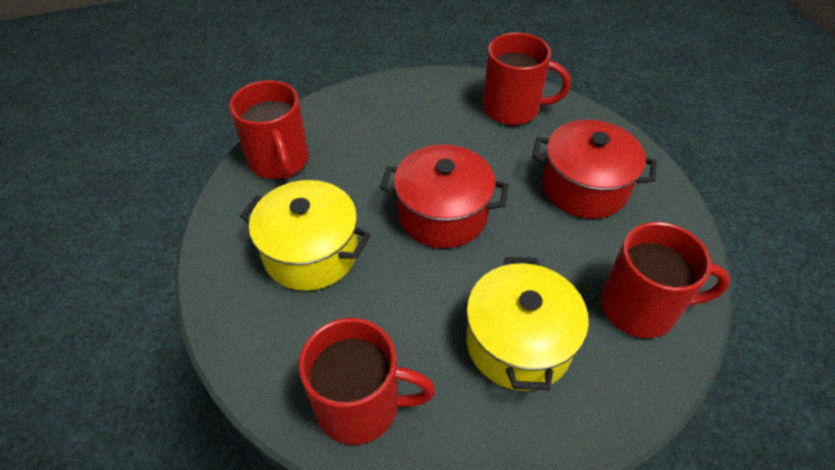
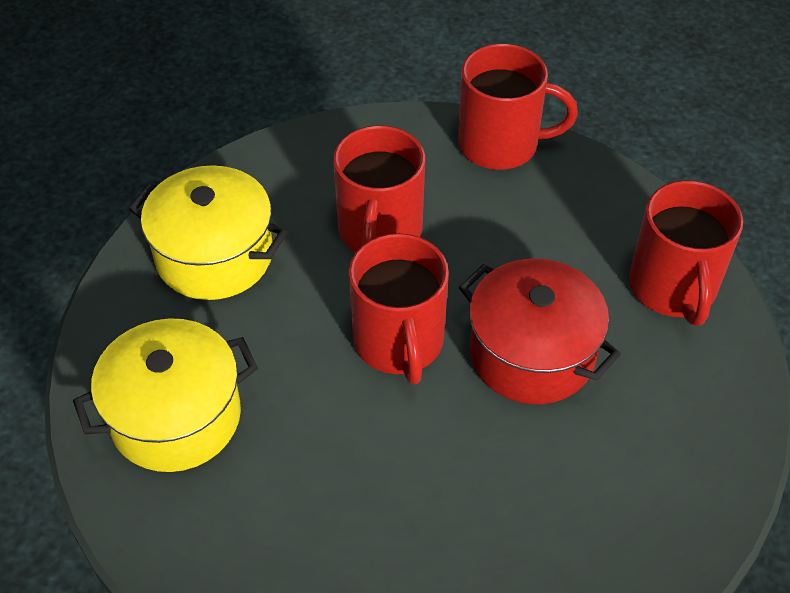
red pot: 2 -> 1

